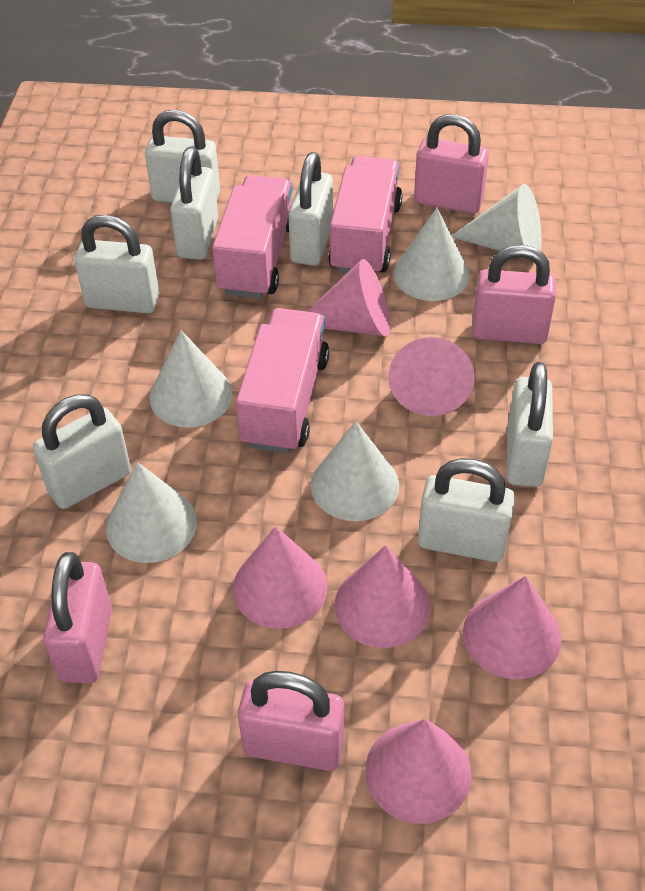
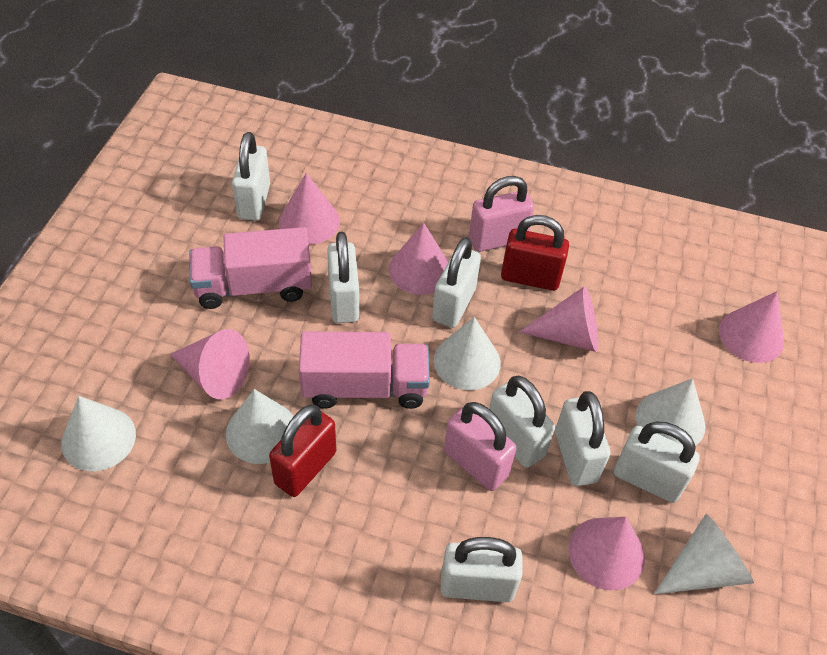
pink padlock: 4 -> 2
pink truck: 3 -> 2
red padlock: 0 -> 2

